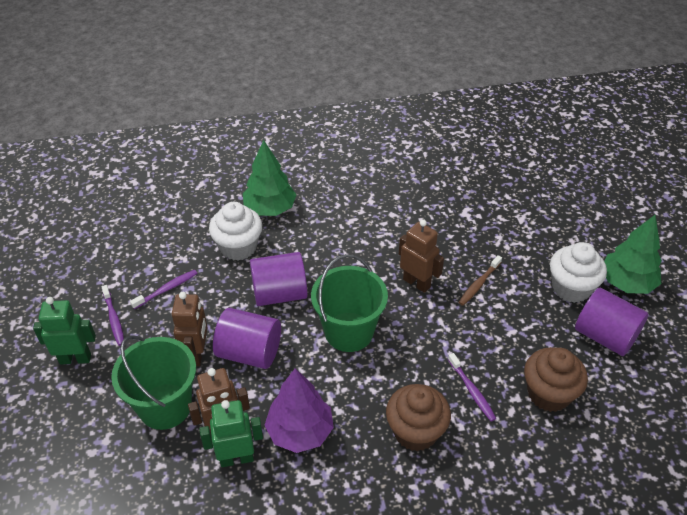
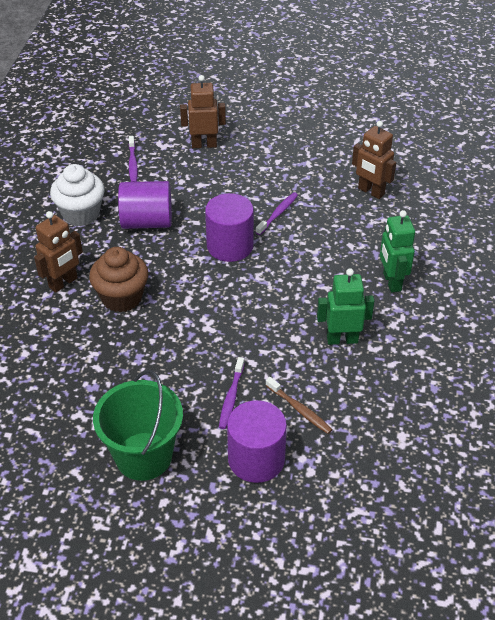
brown cupcake: 2 -> 1
green bucket: 2 -> 1
green tree: 2 -> 0
purple tree: 1 -> 0
white cupcake: 2 -> 1

